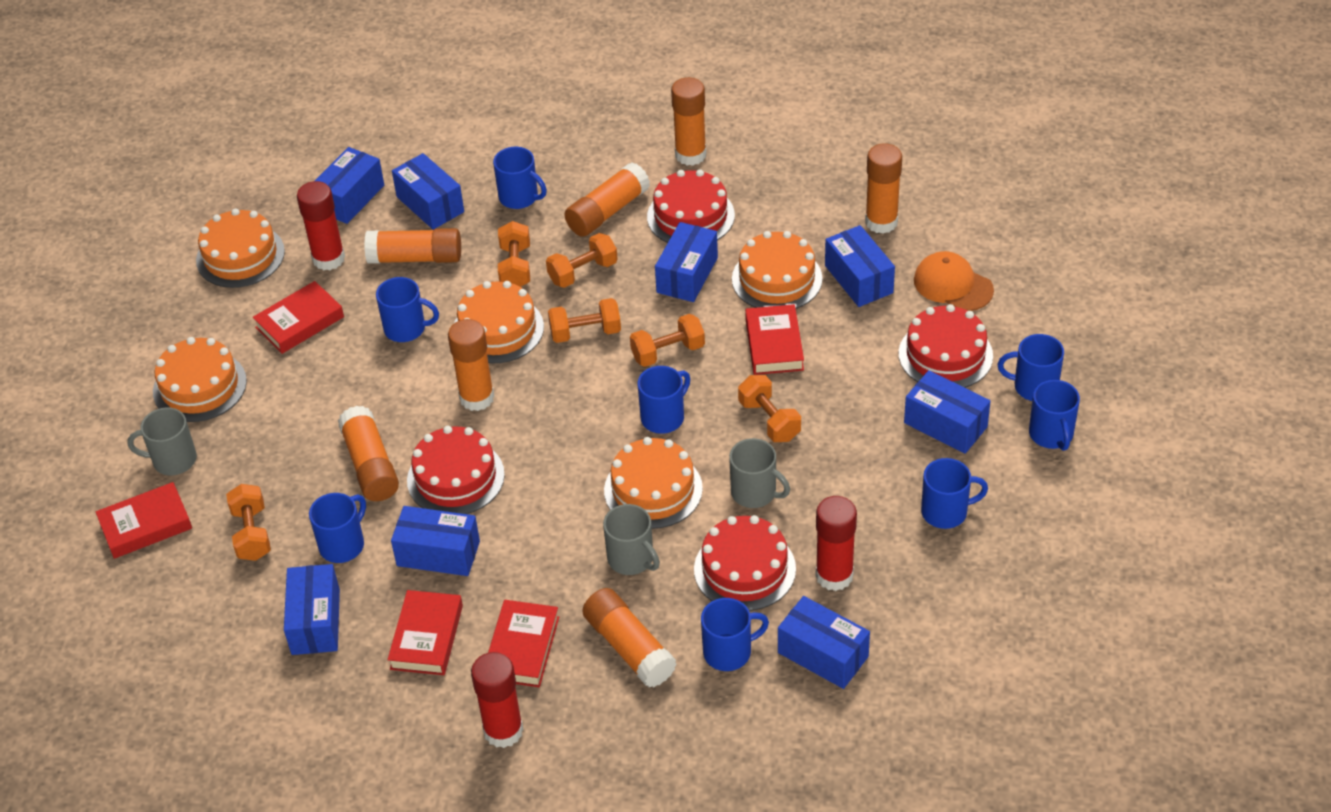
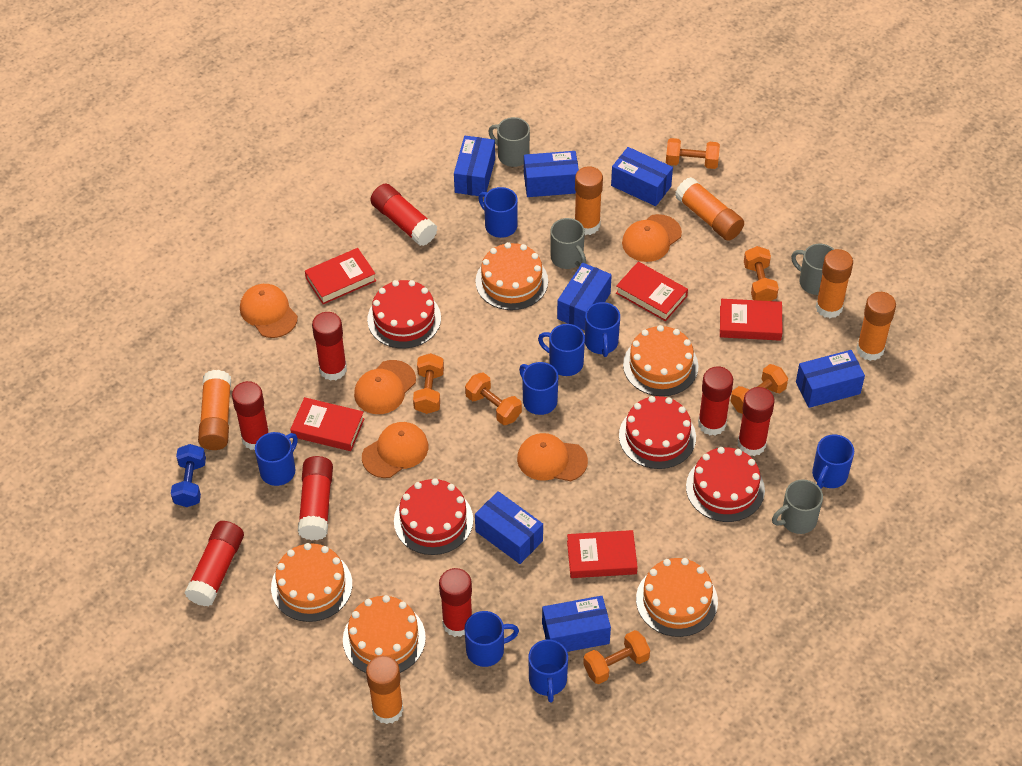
blue box: 8 -> 7
blue dumbbell: 0 -> 1
grey mug: 3 -> 4
orange cap: 1 -> 5
orange glue stick: 7 -> 6
red glue stick: 3 -> 8

